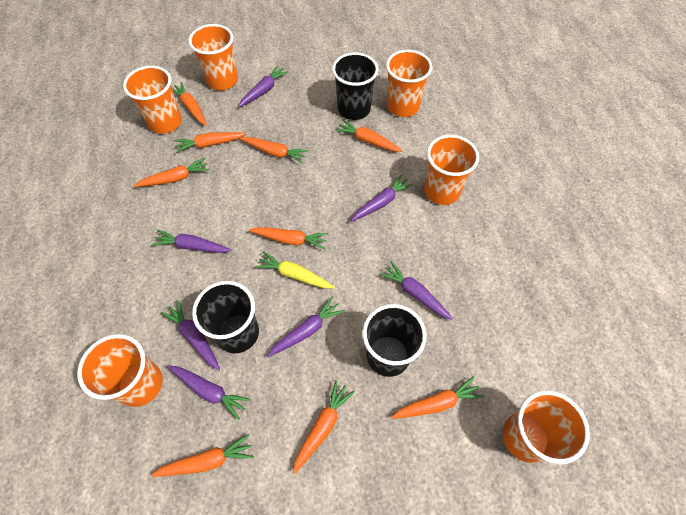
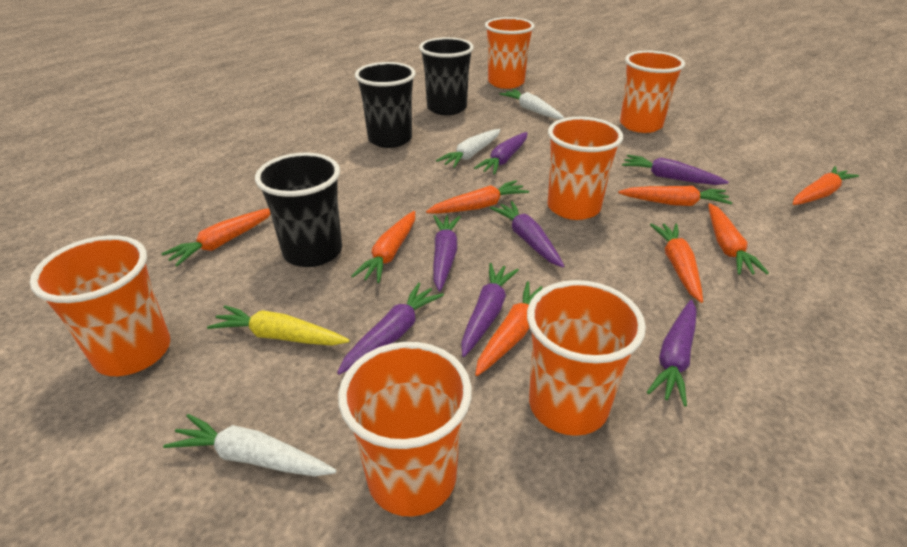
orange carrot: 9 -> 8
white carrot: 0 -> 3

